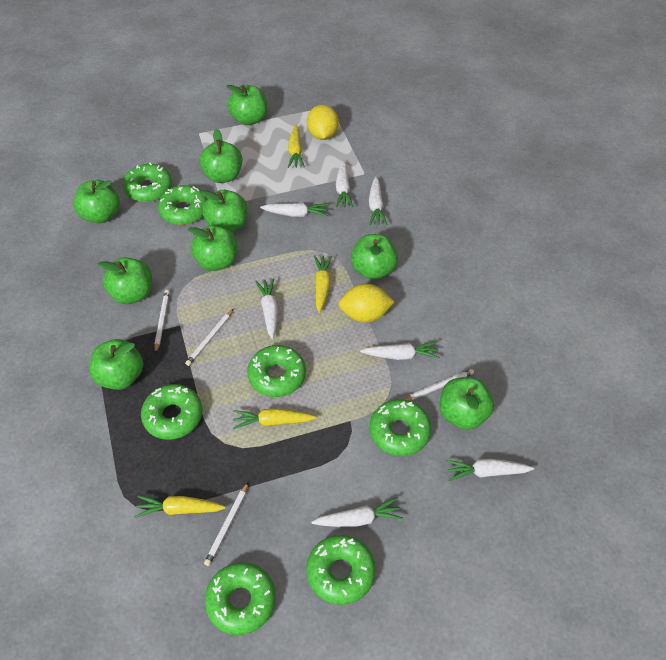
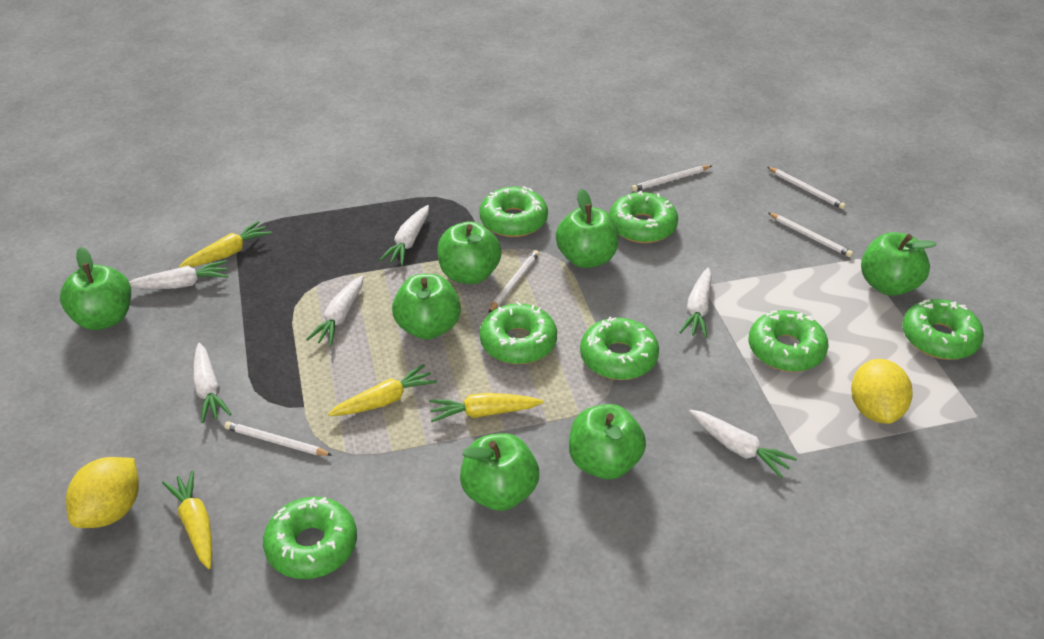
green apple: 9 -> 7
white carrot: 7 -> 6
white pencil: 4 -> 5

